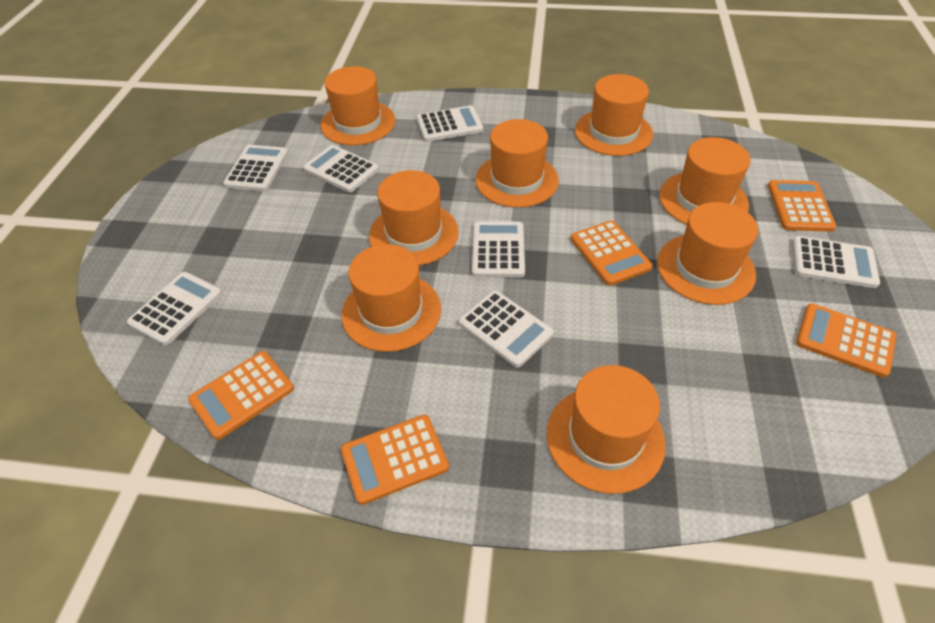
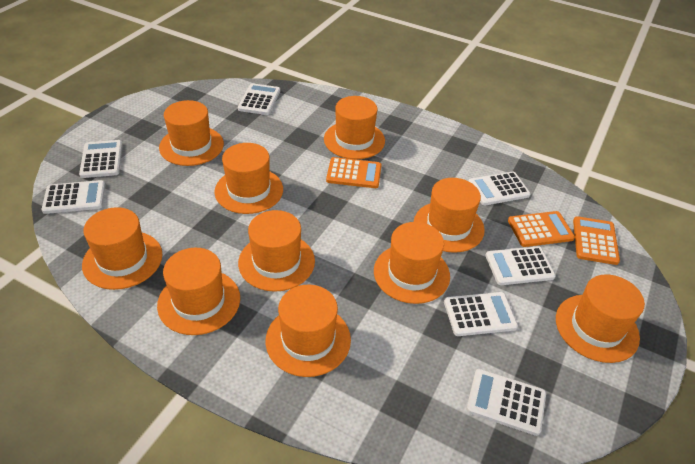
orange calculator: 5 -> 3
orange hat: 8 -> 10

